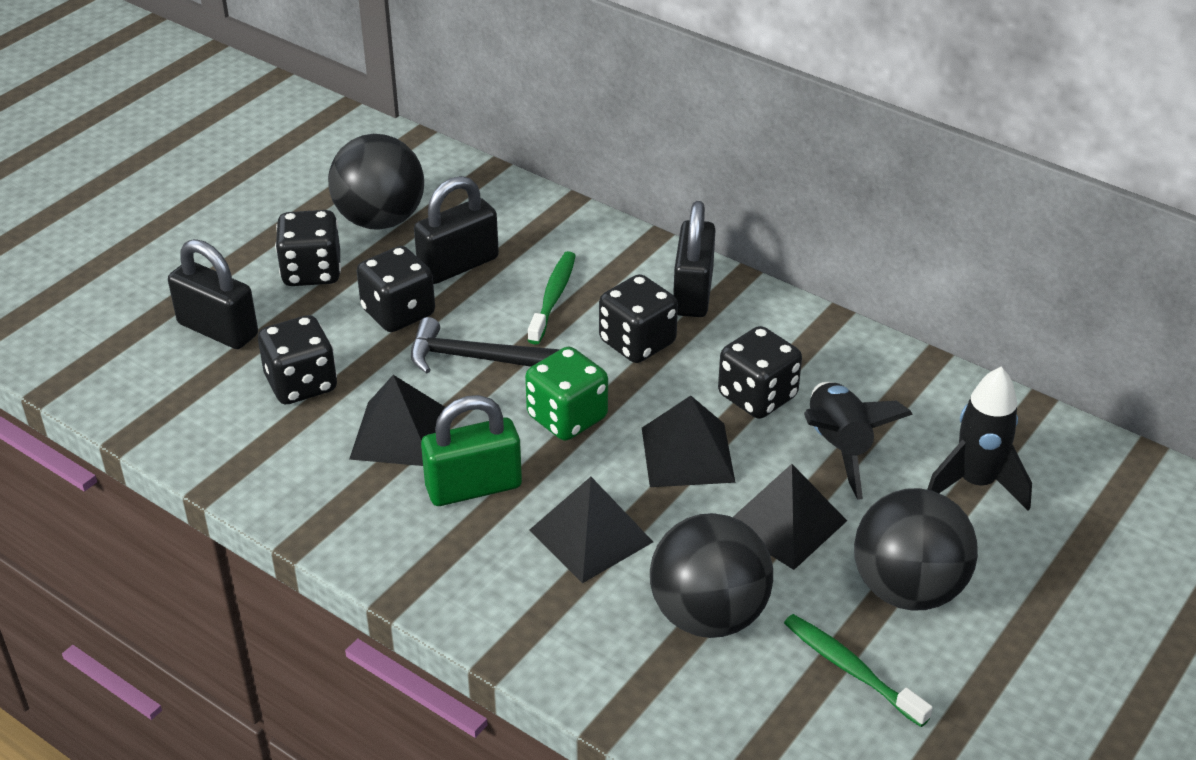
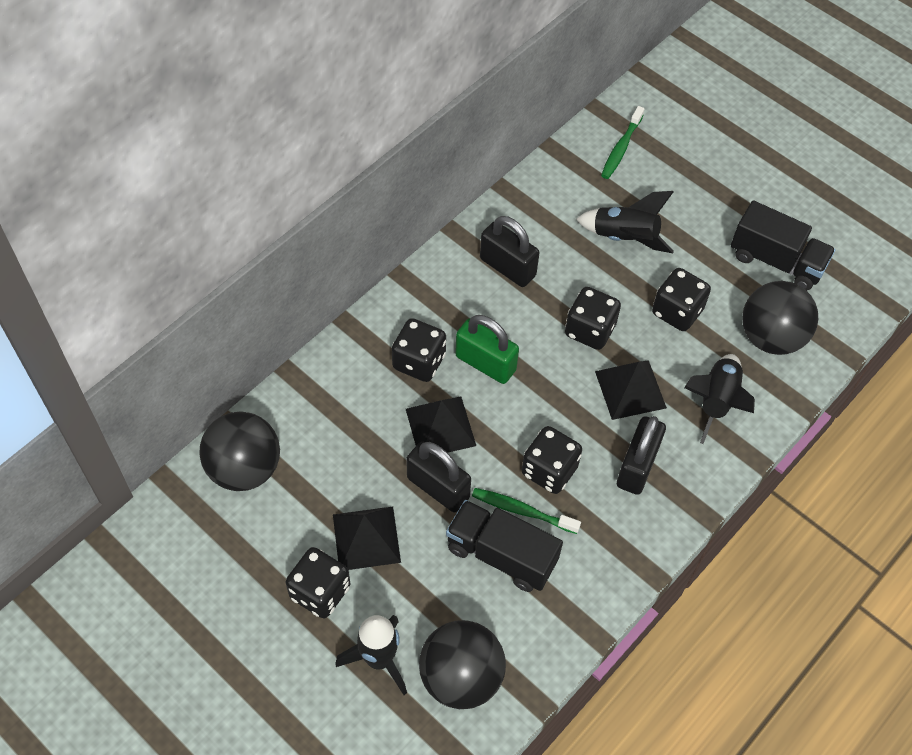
black hammer: 1 -> 0
black pyramid: 4 -> 3
black rocket: 2 -> 3
black truck: 0 -> 2
green dice: 1 -> 0

